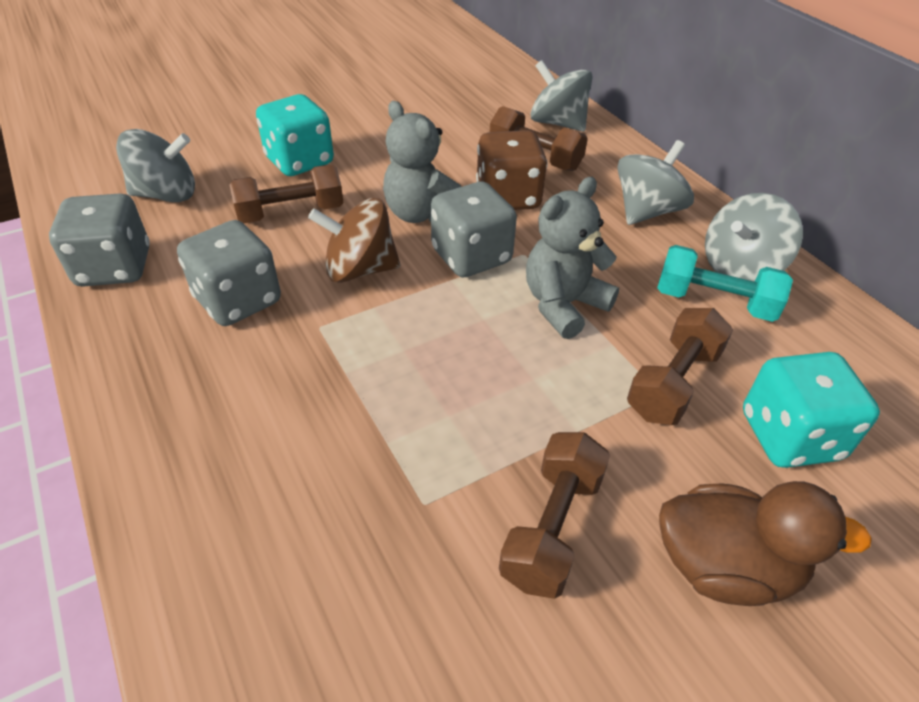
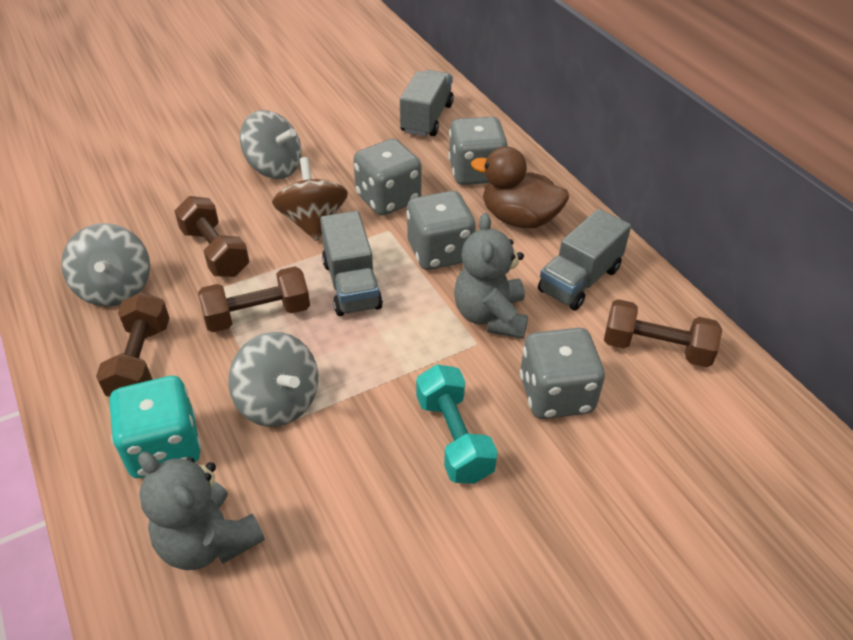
brown dice: 1 -> 0
grey dice: 3 -> 4
grey spinning top: 4 -> 3
grey truck: 0 -> 3
turquoise dice: 2 -> 1

